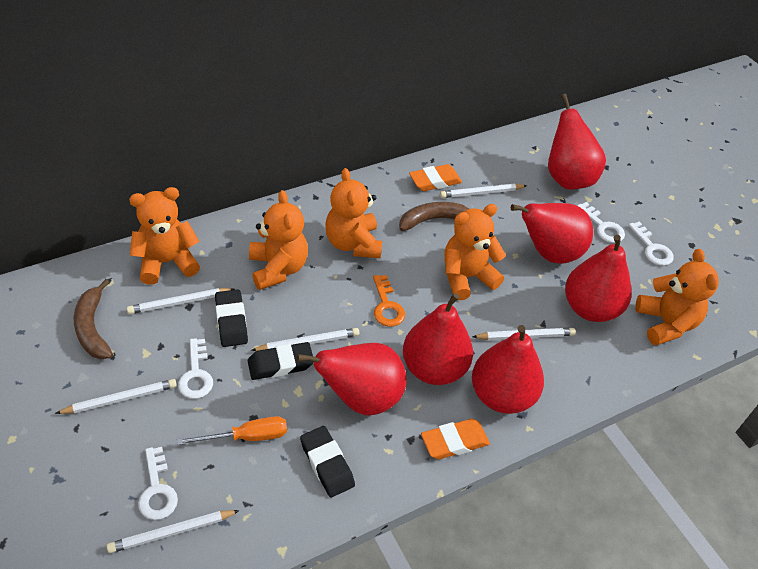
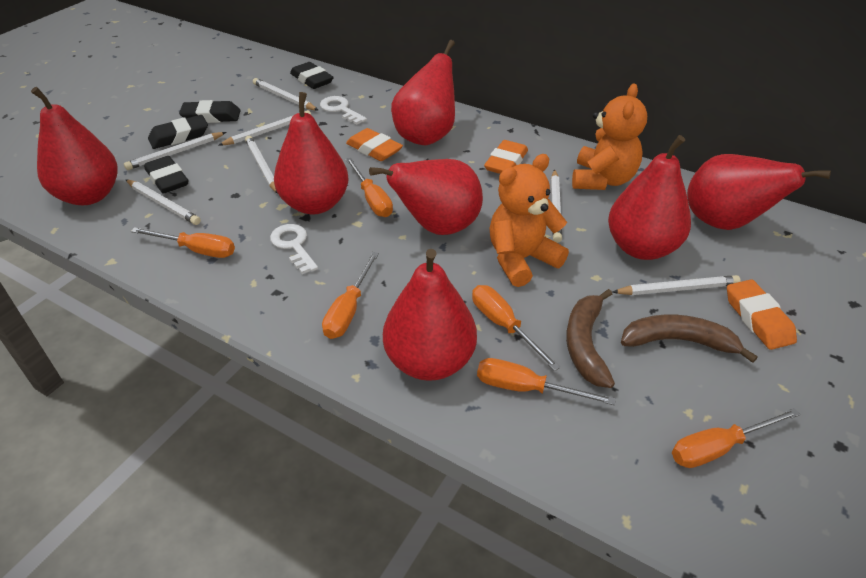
black eraser: 3 -> 4
orange eraser: 2 -> 3
orange key: 1 -> 0
orange screwdriver: 1 -> 6
orange teddy bear: 5 -> 2
red pear: 6 -> 7
white key: 4 -> 2
white pencil: 6 -> 7

